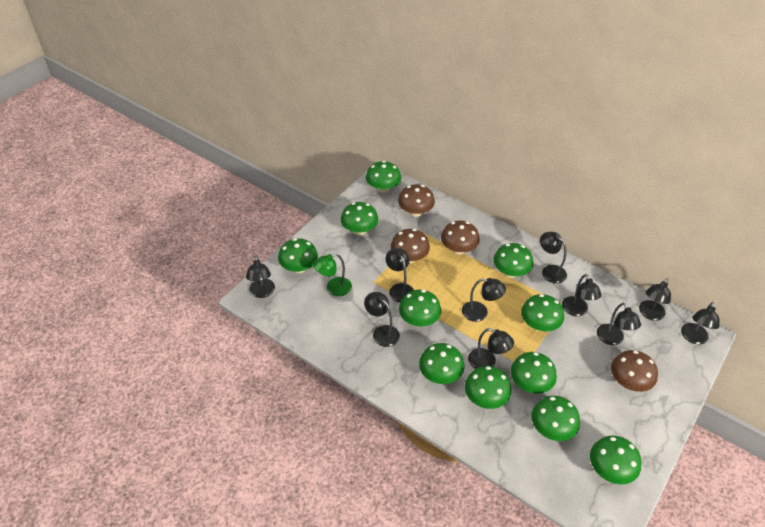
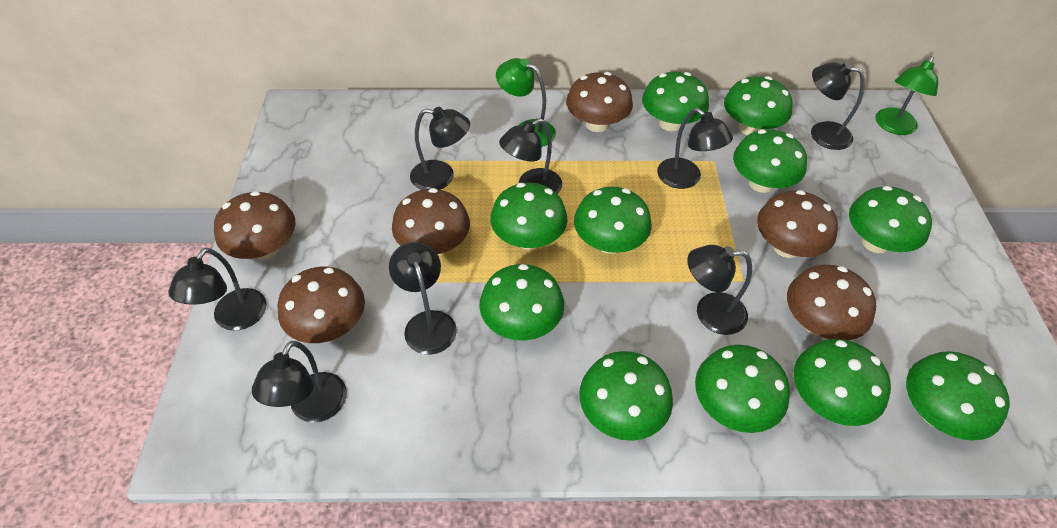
black lamp: 10 -> 8
brown mushroom: 4 -> 6
green lamp: 1 -> 2

